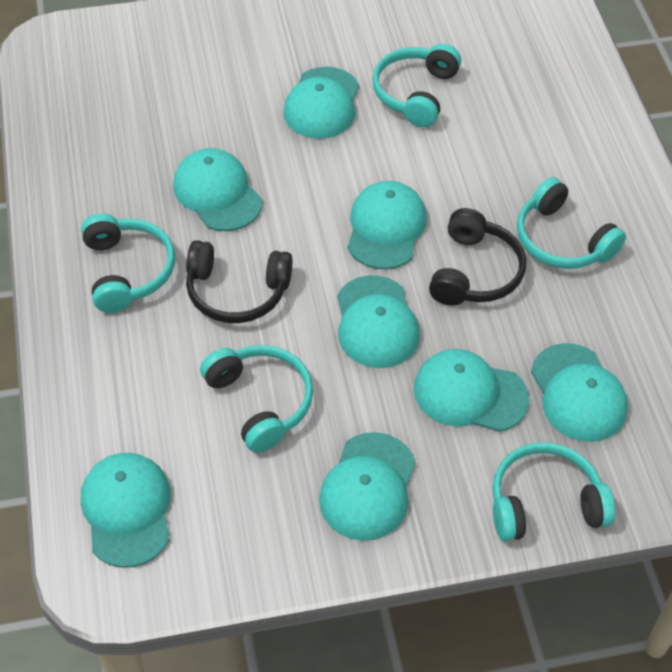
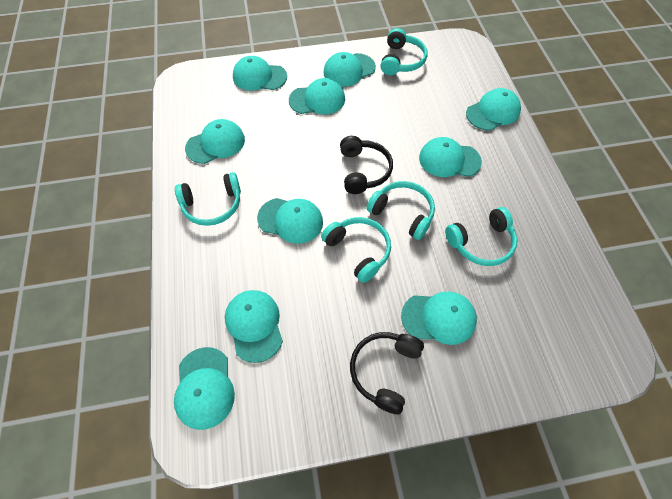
turquoise cap: 8 -> 10

